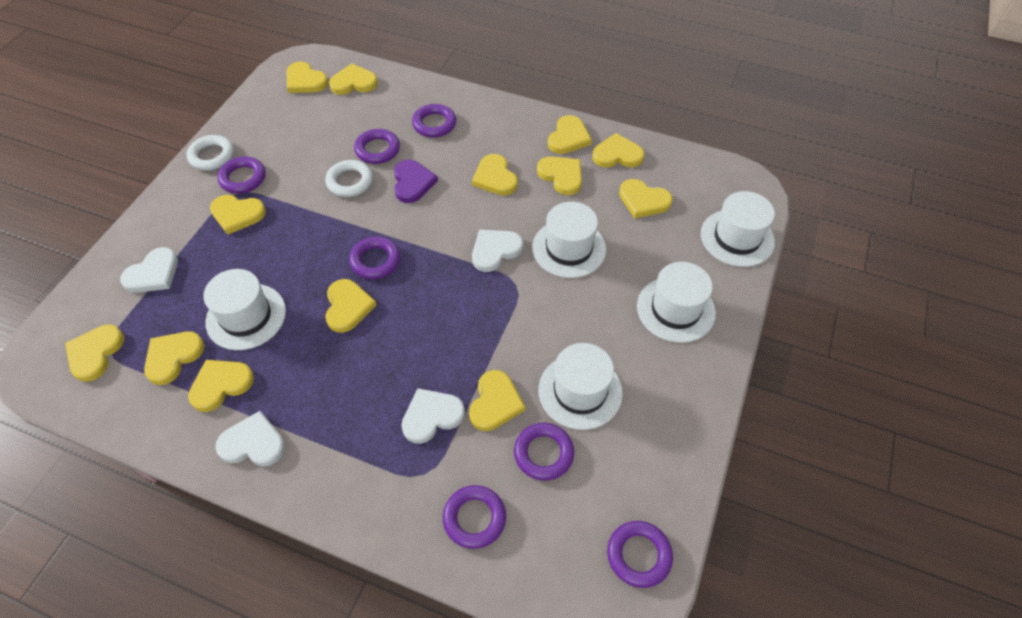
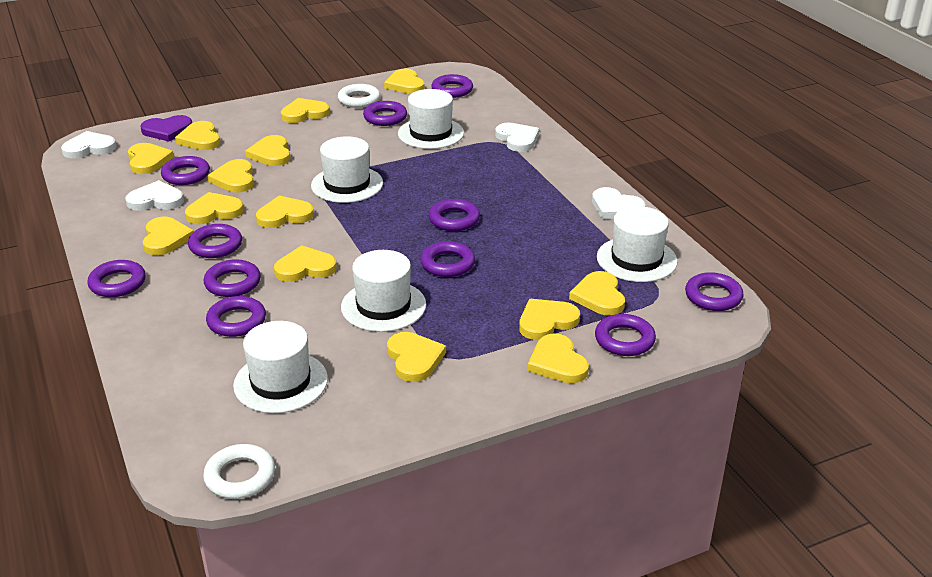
purple ring: 7 -> 11
yellow heart: 13 -> 14

